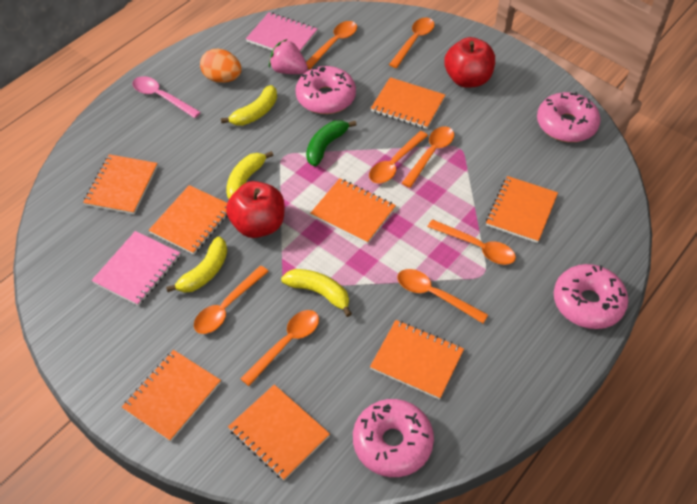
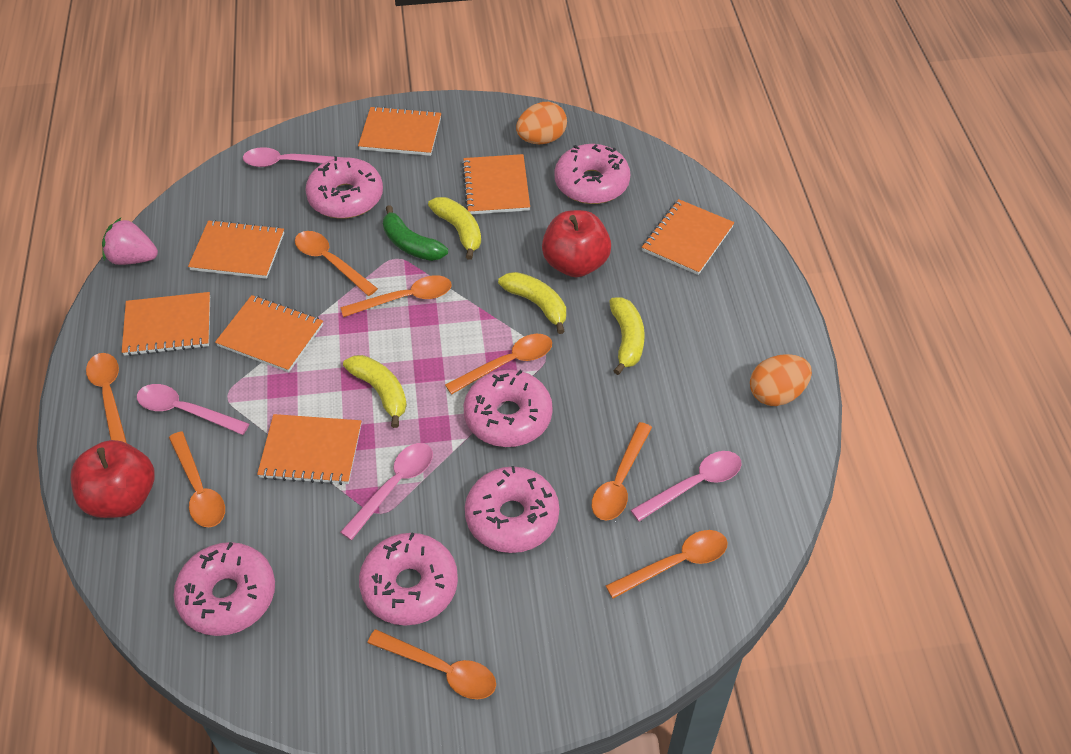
orange egg: 1 -> 2
orange notebook: 8 -> 7
pink donut: 4 -> 6
pink notebook: 2 -> 0
pink spoon: 1 -> 4

